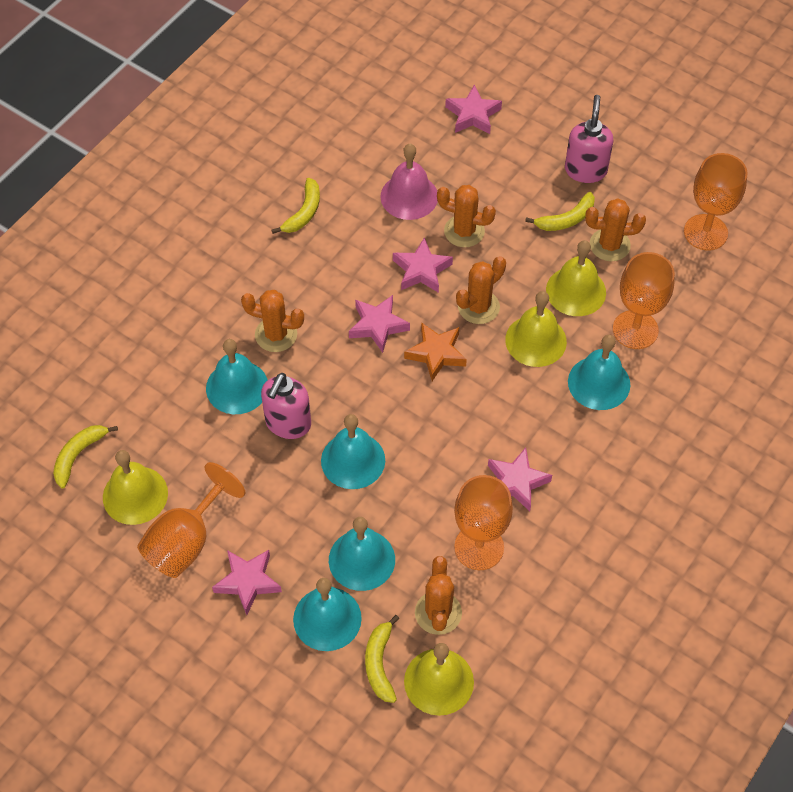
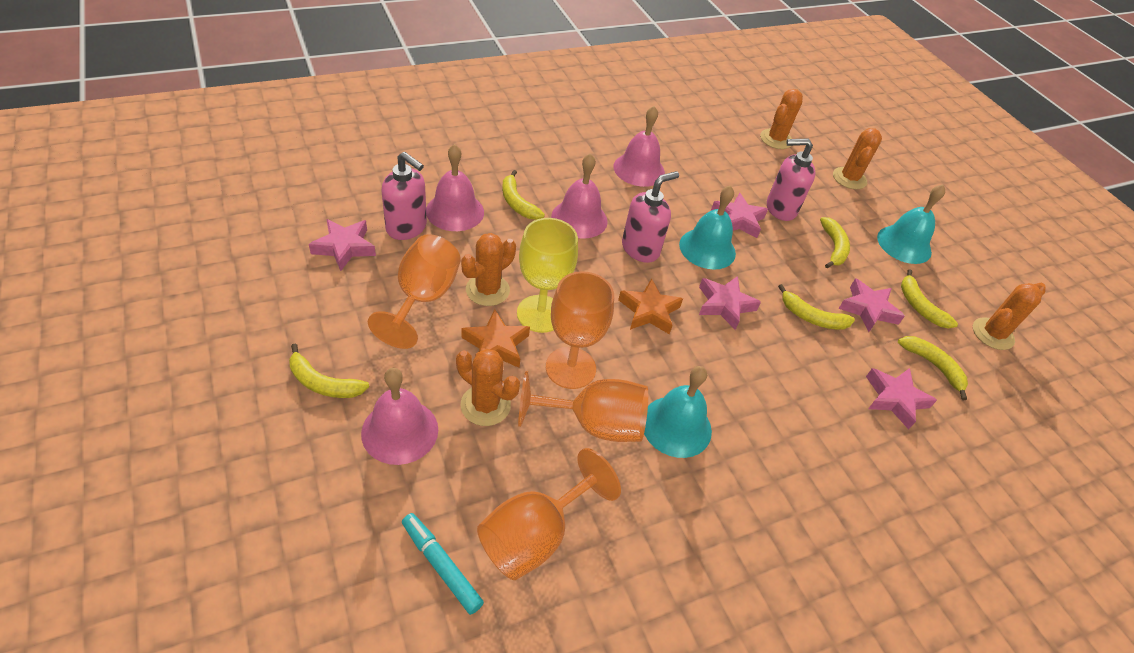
orange star: 1 -> 2
pink bell: 1 -> 4
pink soap dispenser: 2 -> 3
turquoise bell: 5 -> 3
turquoise marker: 0 -> 1
yellow banana: 4 -> 6
yellow bell: 4 -> 0
yellow goblet: 0 -> 1

